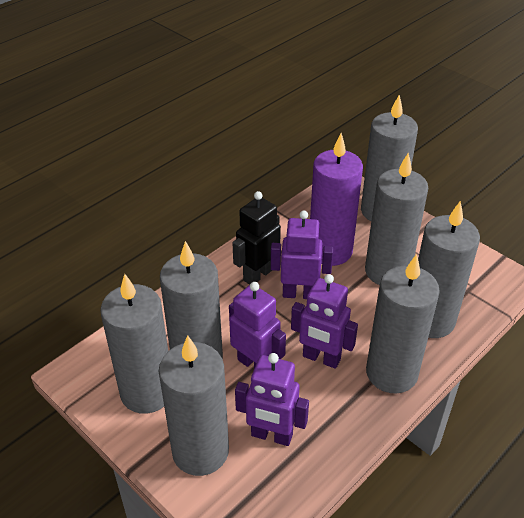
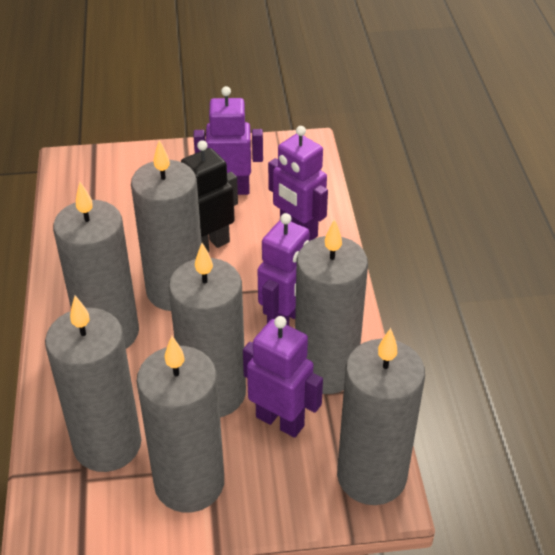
purple candle: 1 -> 0

